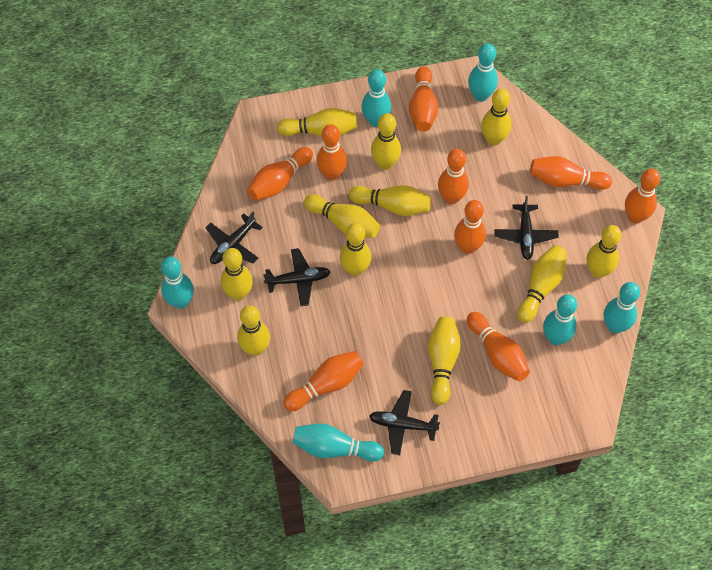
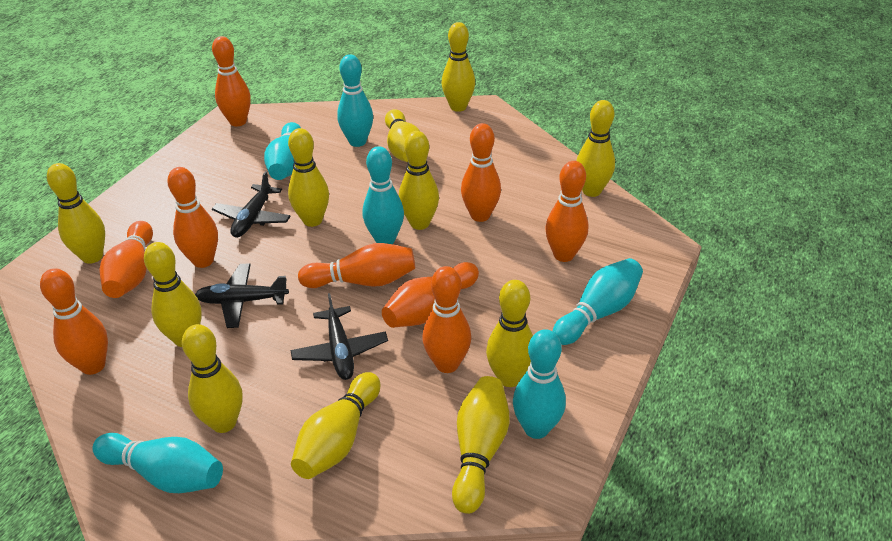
black plane: 4 -> 3

